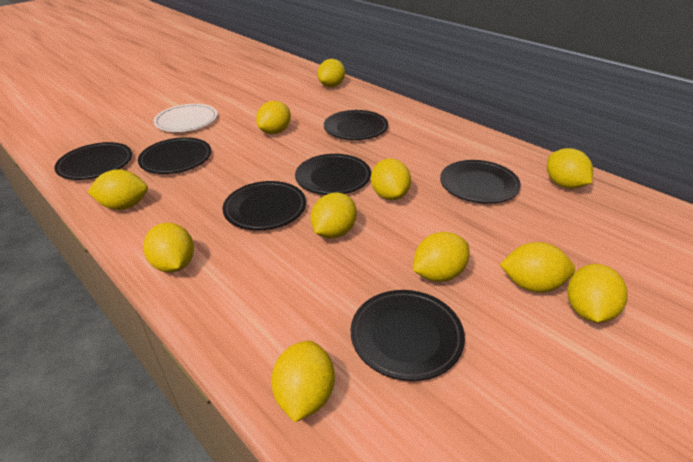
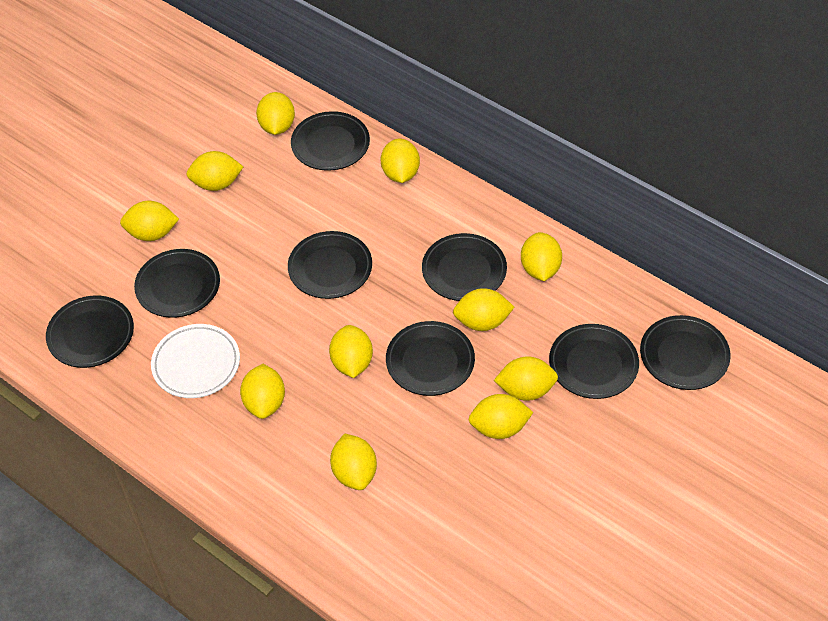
black plate: 7 -> 8

